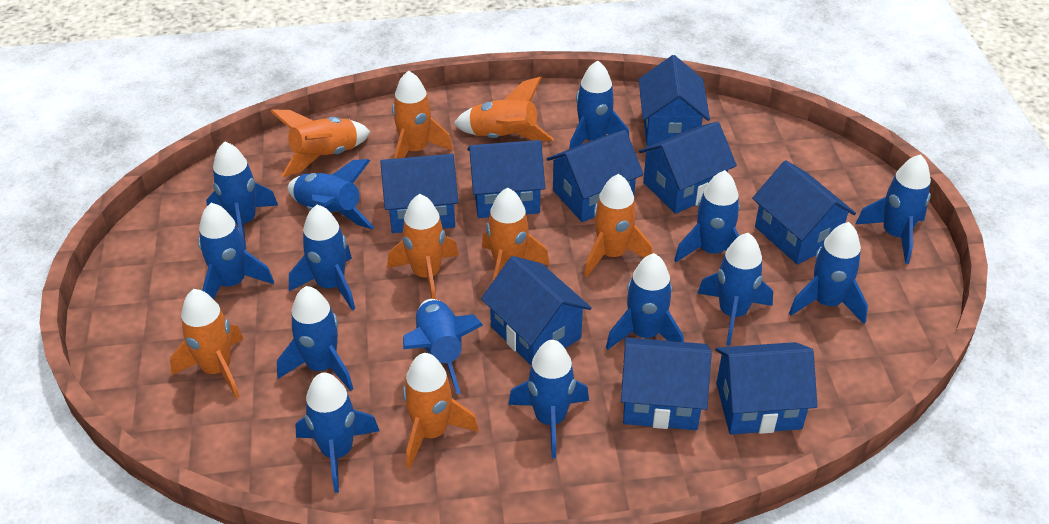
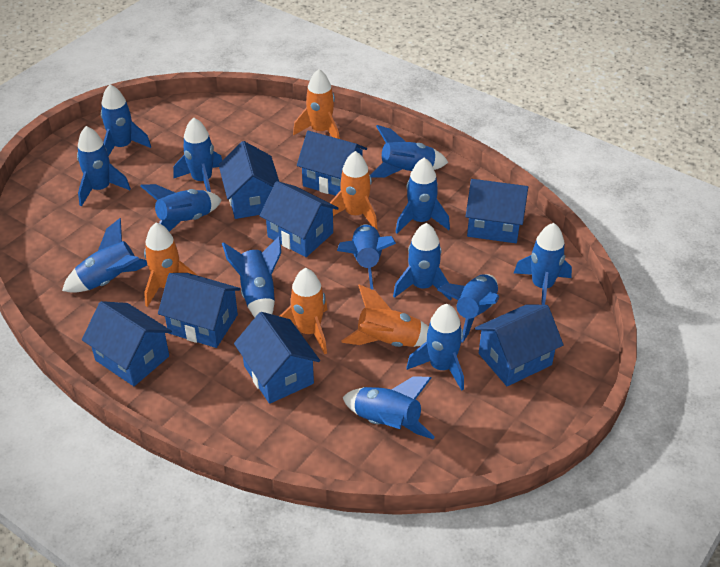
blue house: 9 -> 8
orange rocket: 8 -> 5

